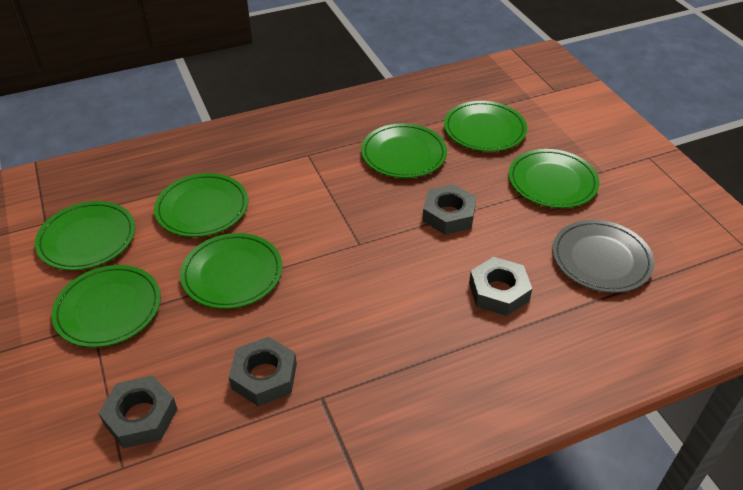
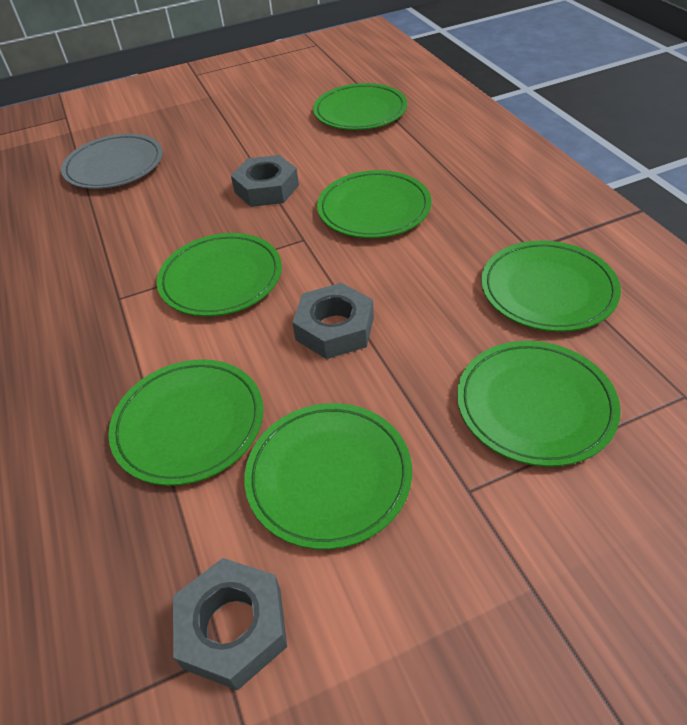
grey nut: 4 -> 3

